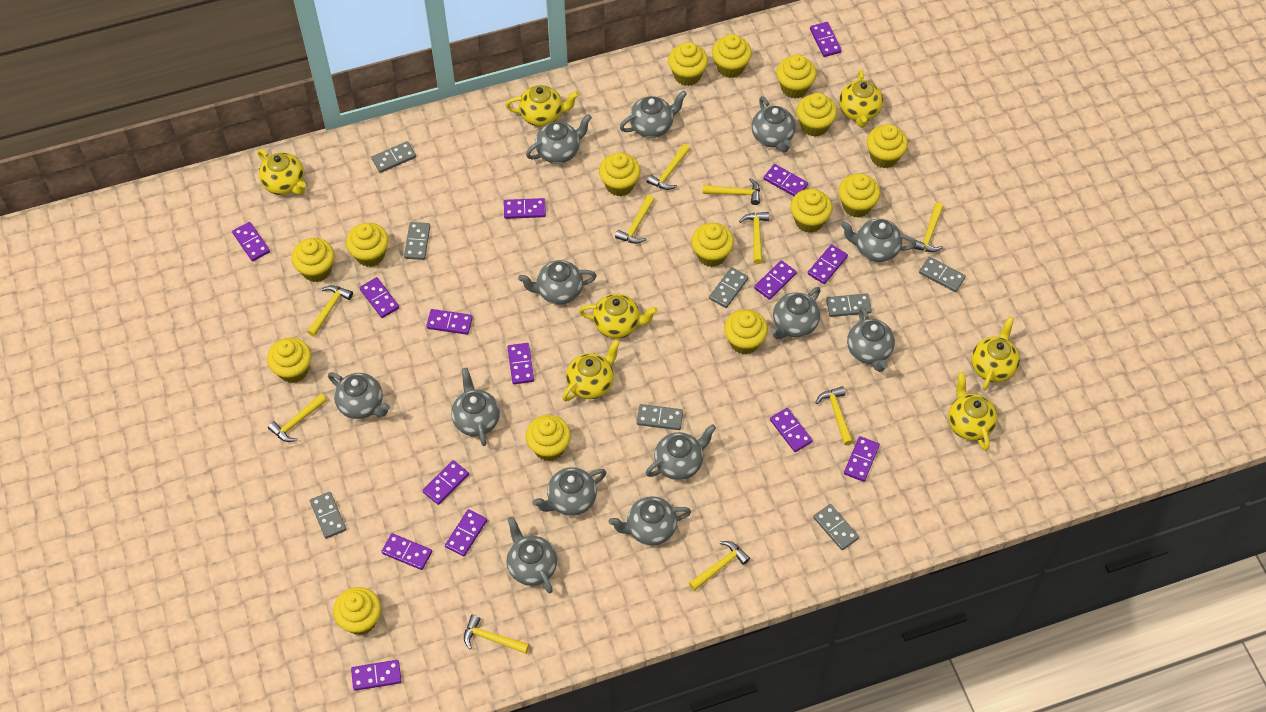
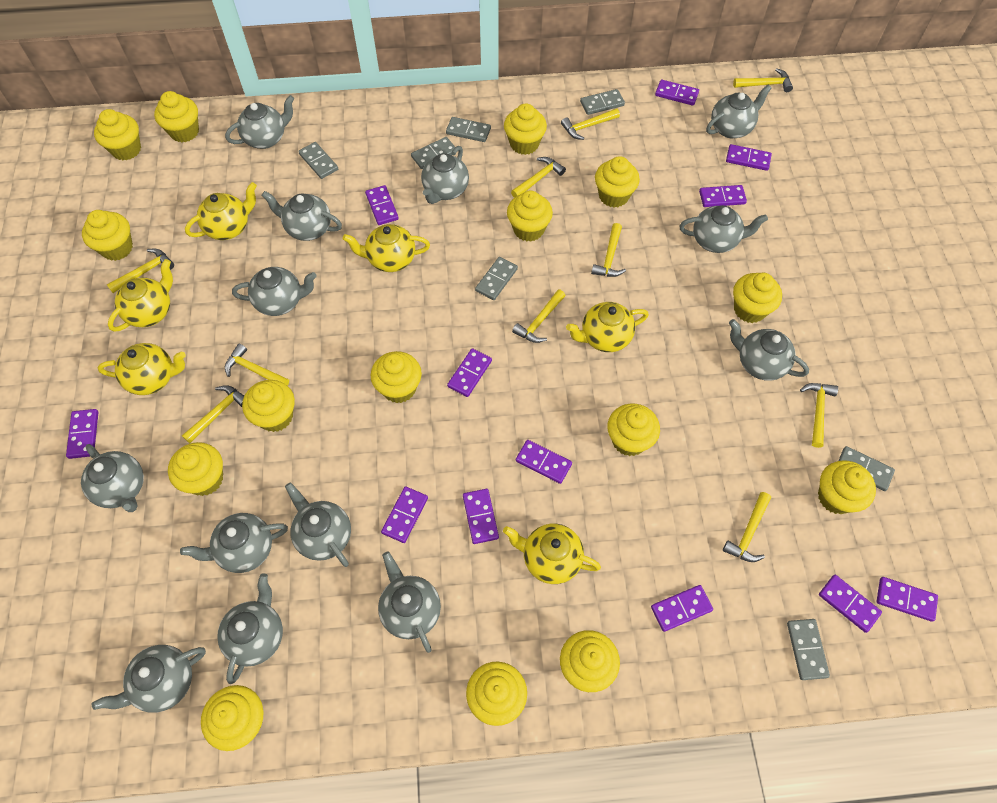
grey domino: 8 -> 7
purple domino: 15 -> 12
yellow teapot: 7 -> 6

